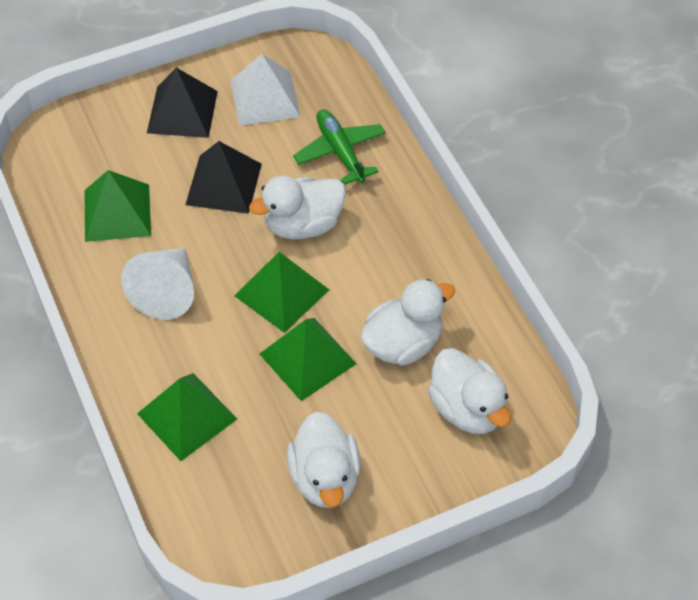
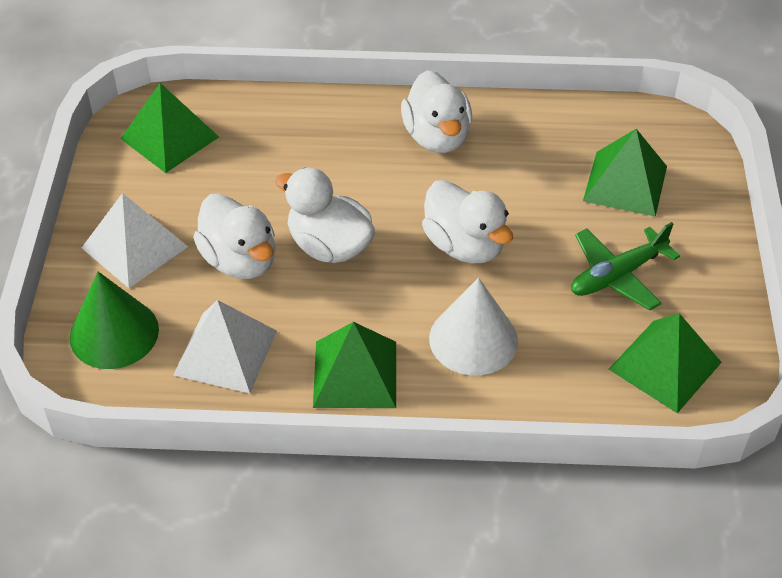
black pyramid: 2 -> 0
green cone: 0 -> 1
white pyramid: 1 -> 2

